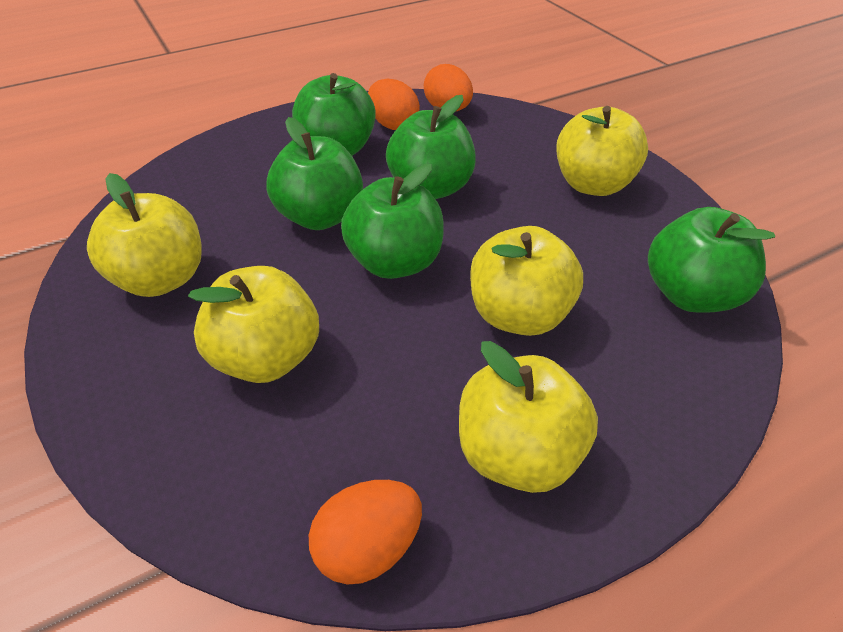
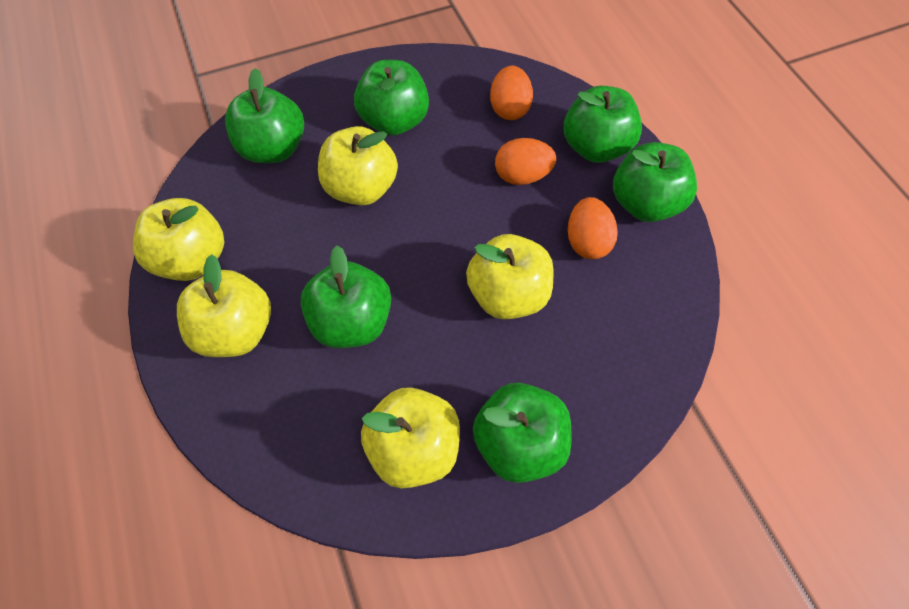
green apple: 5 -> 6

